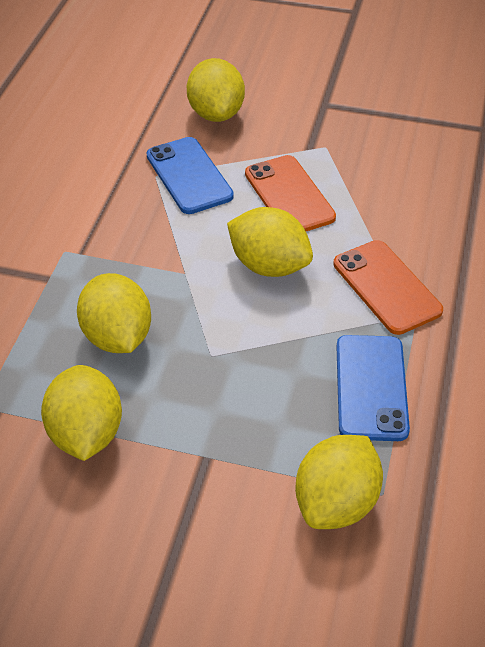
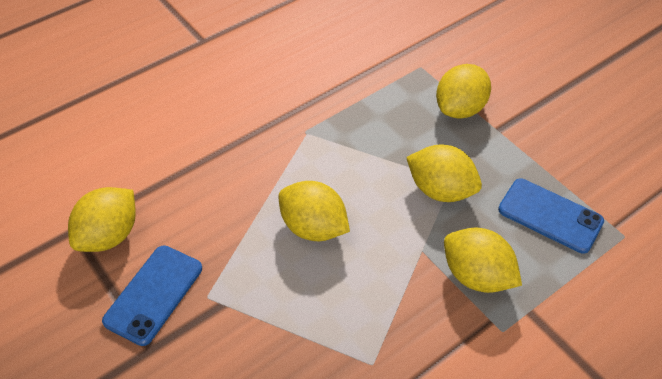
orange phone: 2 -> 0

